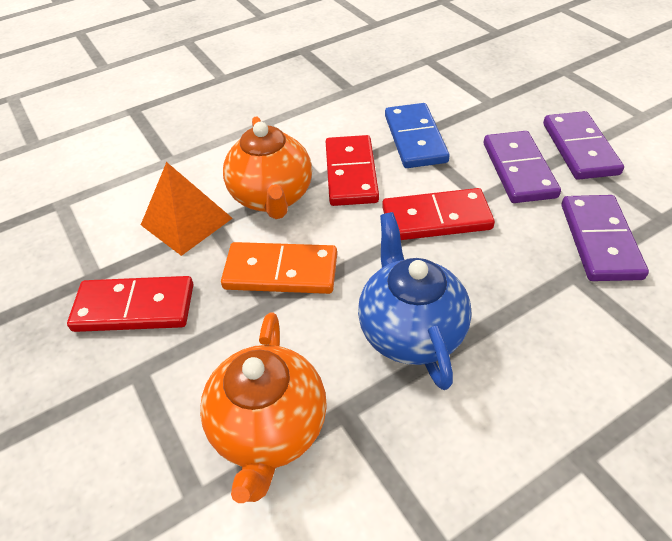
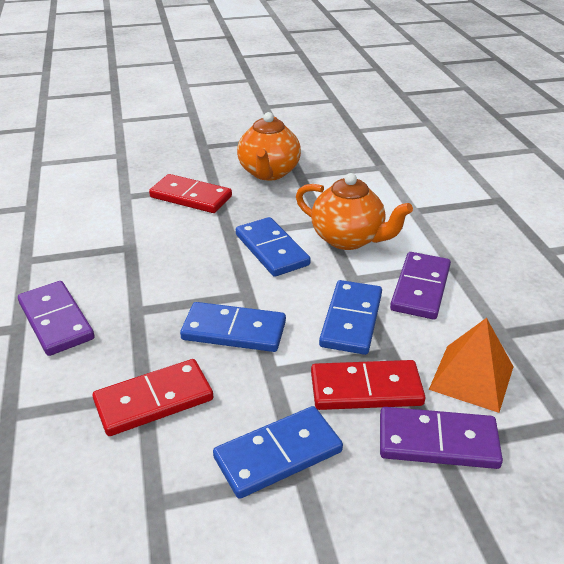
blue domino: 1 -> 4
blue teapot: 1 -> 0
orange domino: 1 -> 0

